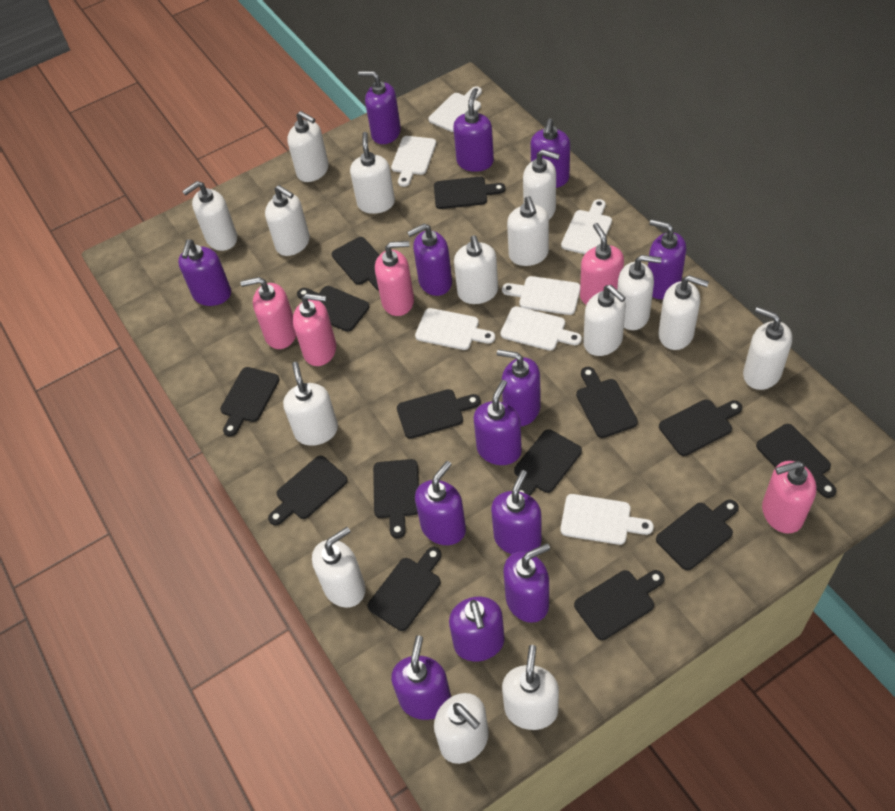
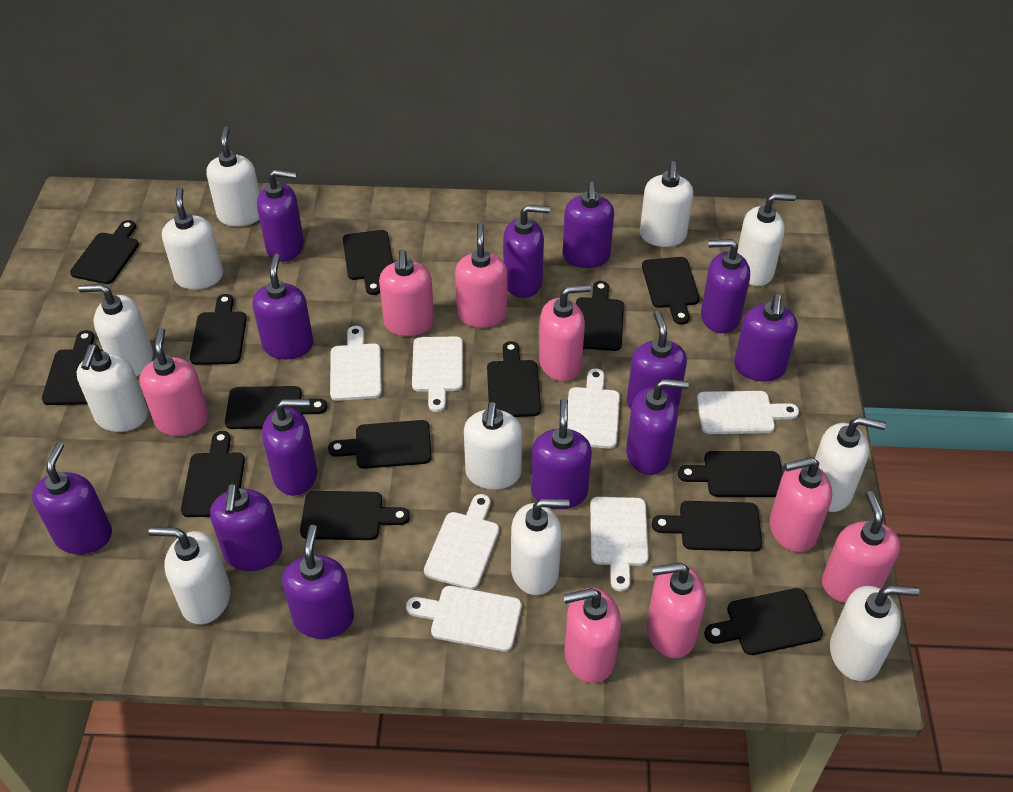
pink soap dispenser: 5 -> 8
white soap dispenser: 15 -> 11

